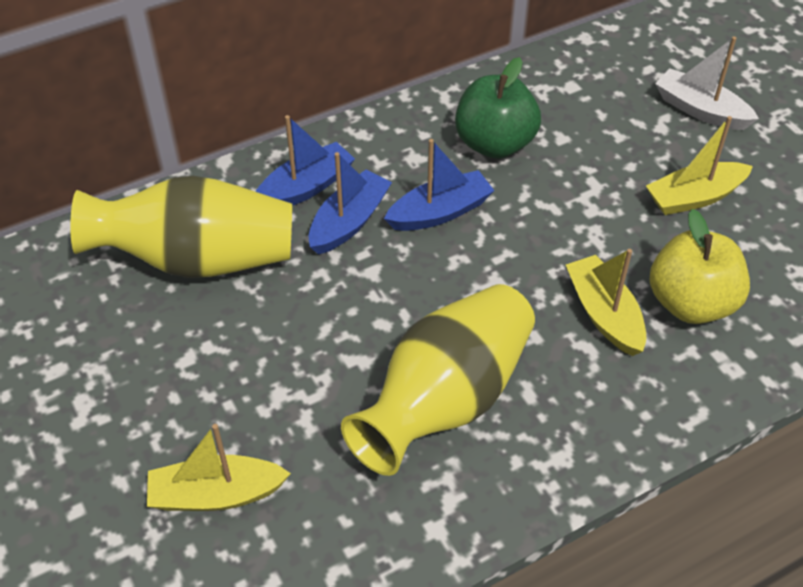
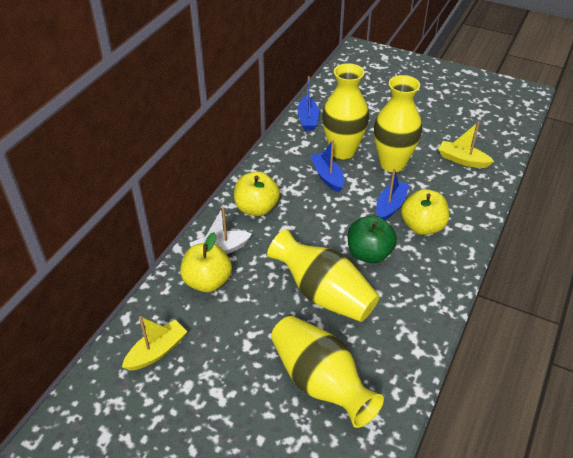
yellow apple: 1 -> 3
yellow boat: 3 -> 2
yellow vase: 2 -> 4

